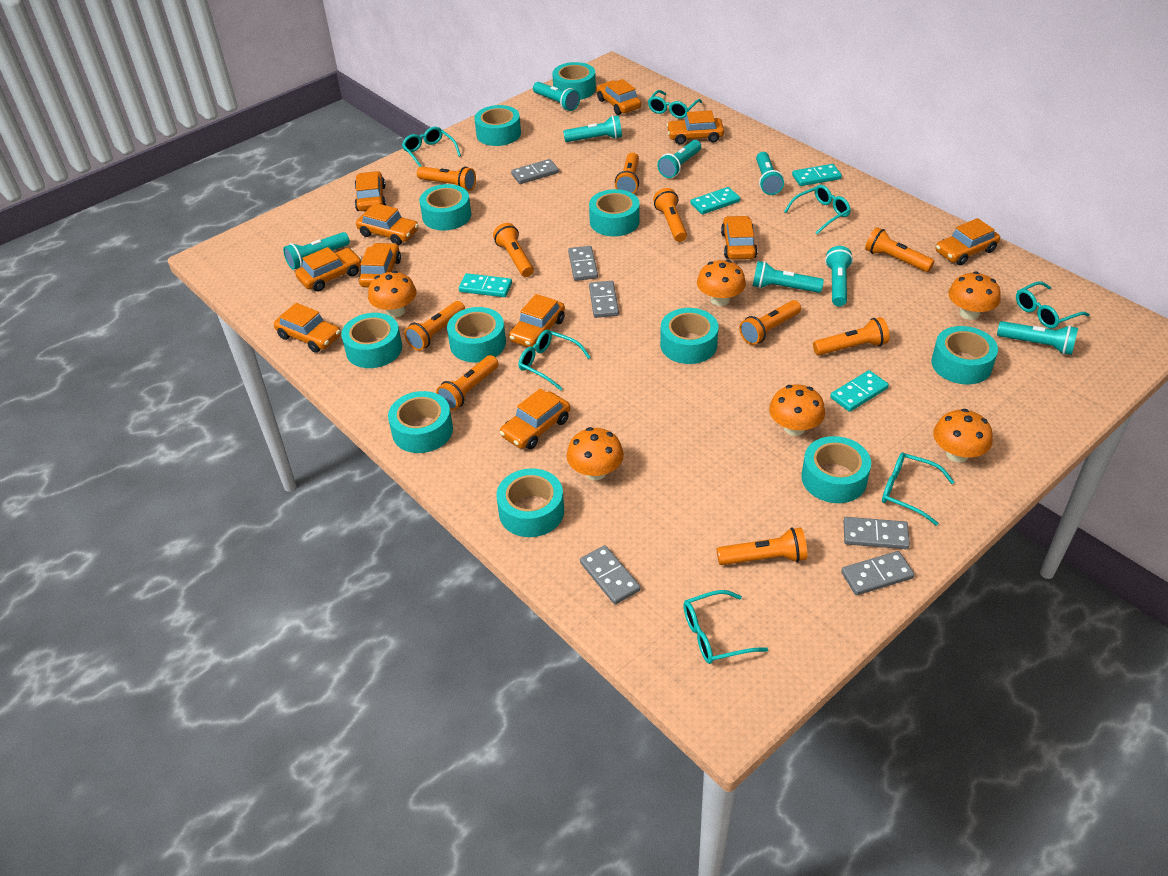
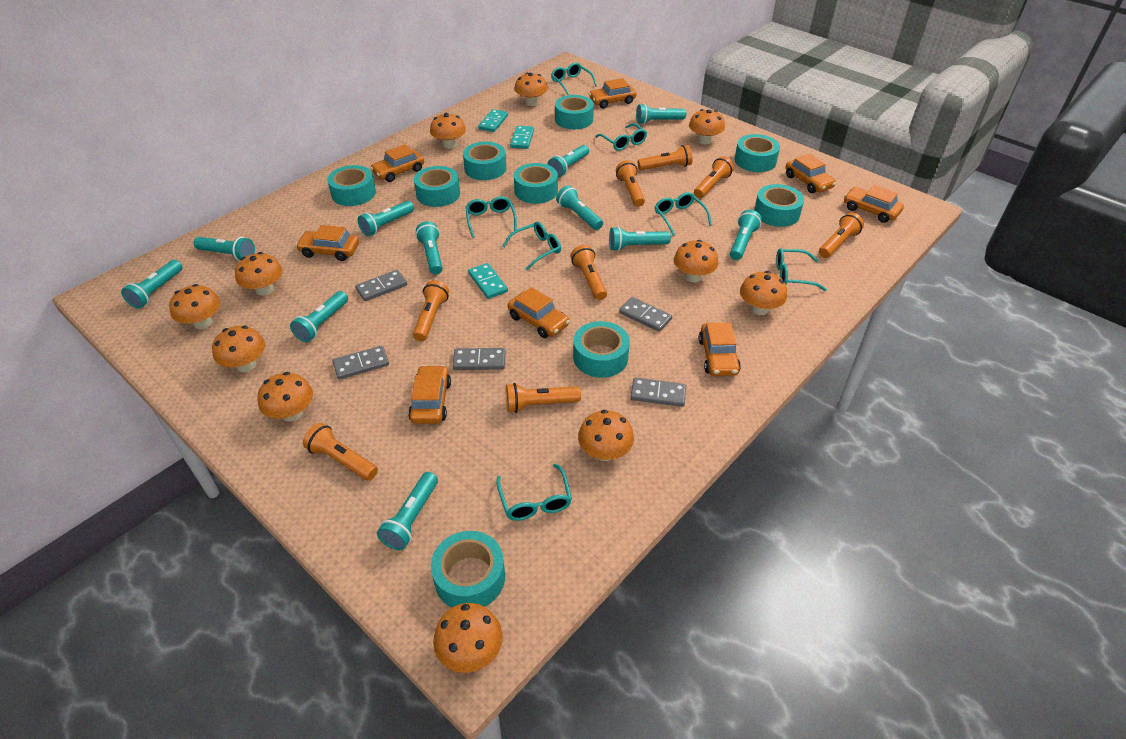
grey domino: 6 -> 5
orange car: 11 -> 8
orange flashlight: 10 -> 8
orange mushroom: 6 -> 11
turquoise domino: 4 -> 3
turquoise flashlight: 8 -> 11
turquoise tape: 11 -> 9

